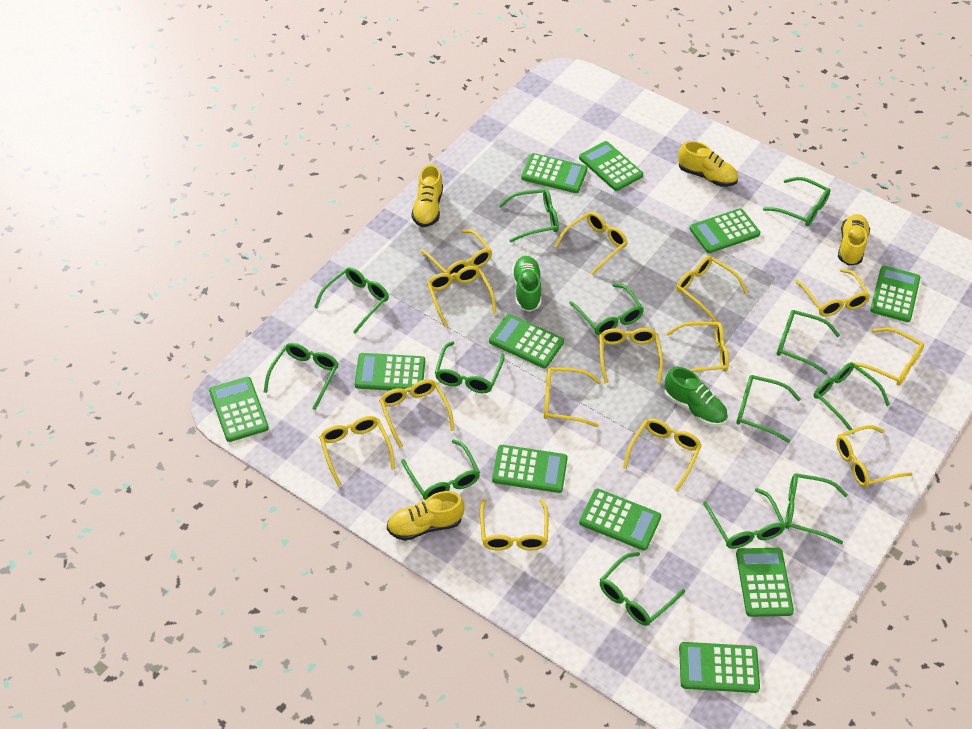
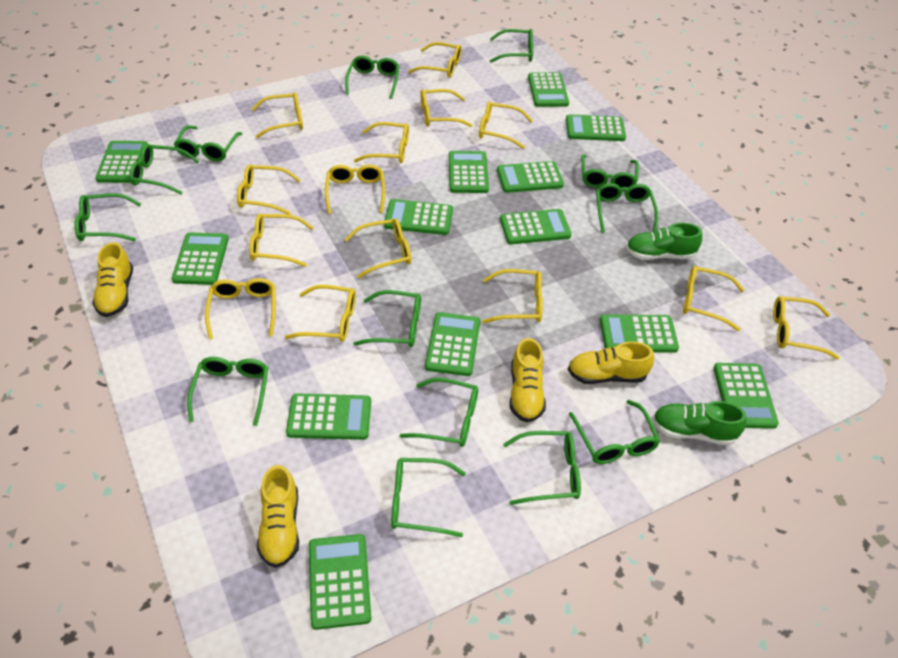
green calculator: 11 -> 13

